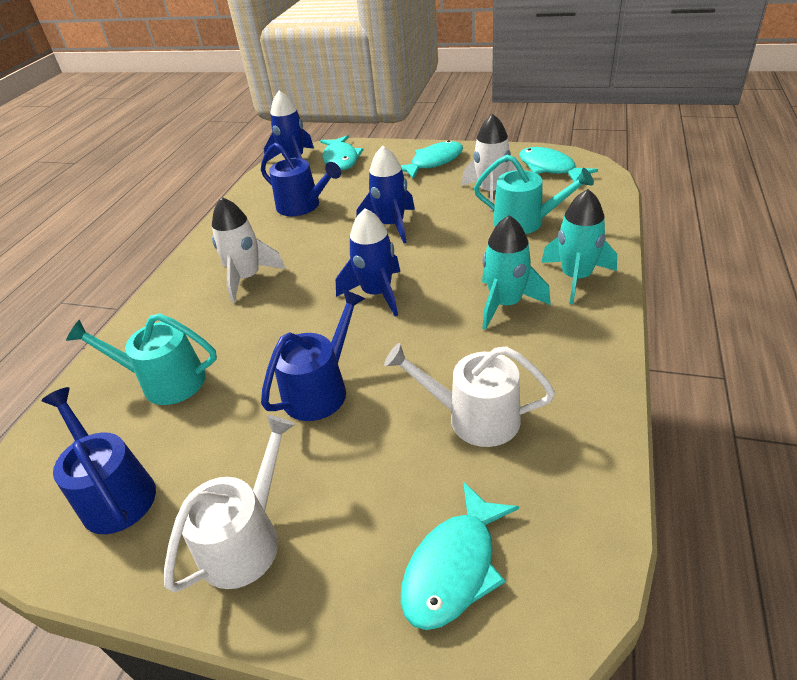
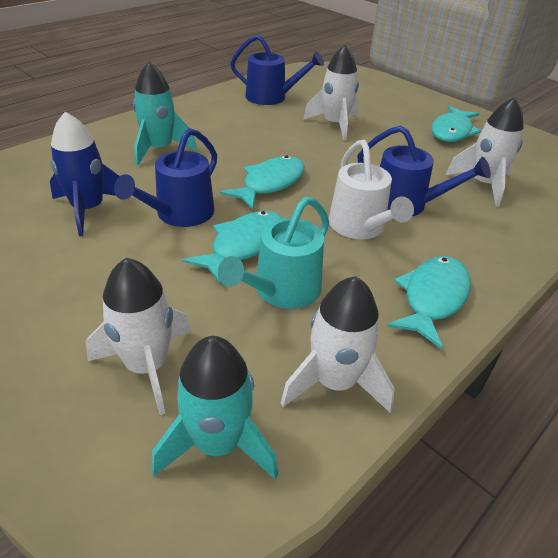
blue rocket: 3 -> 1
turquoise watering can: 2 -> 1
white rocket: 2 -> 4
white watering can: 2 -> 1

